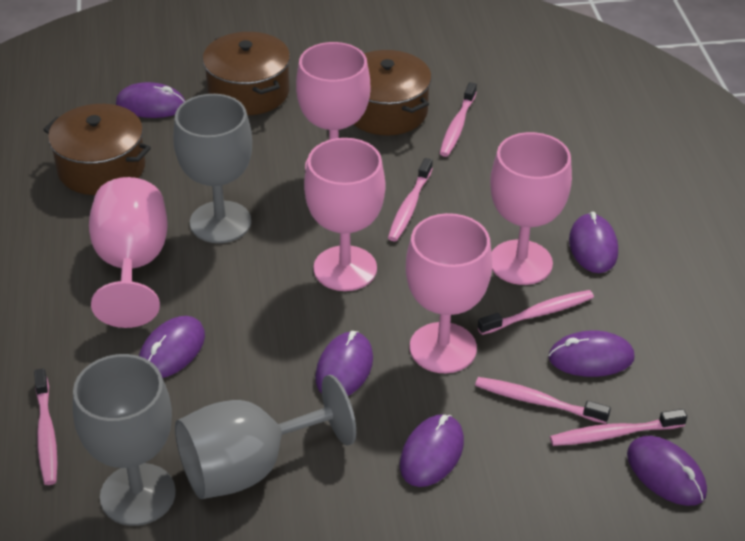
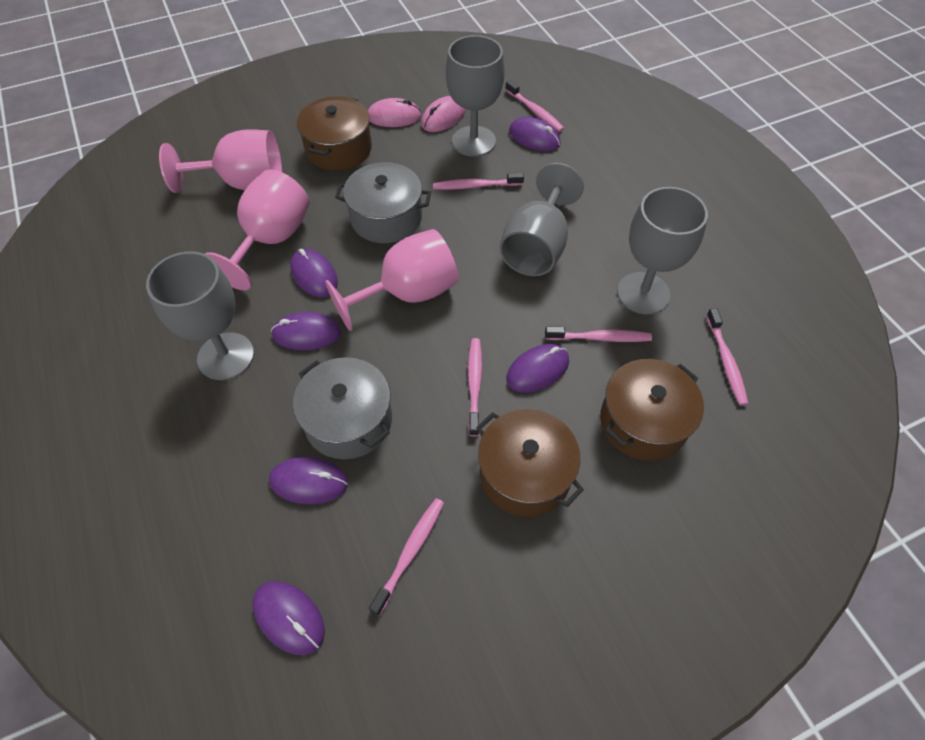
grey goblet: 3 -> 4
grey pot: 0 -> 2
pink goblet: 5 -> 3
pink mouse: 0 -> 2
purple mouse: 7 -> 6

